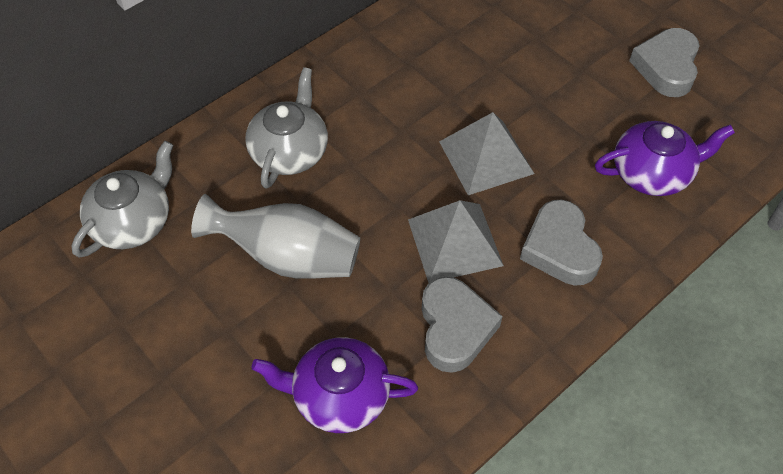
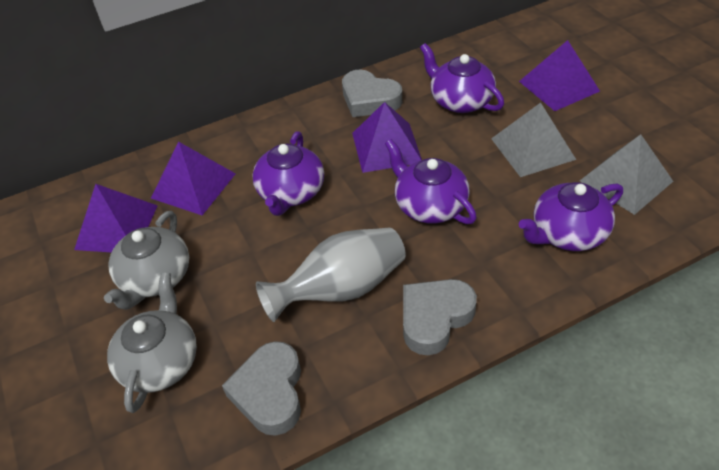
purple pyramid: 0 -> 4
purple teapot: 2 -> 4

